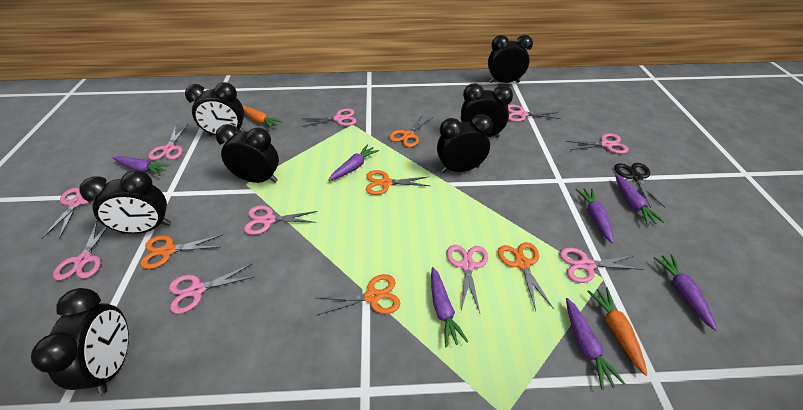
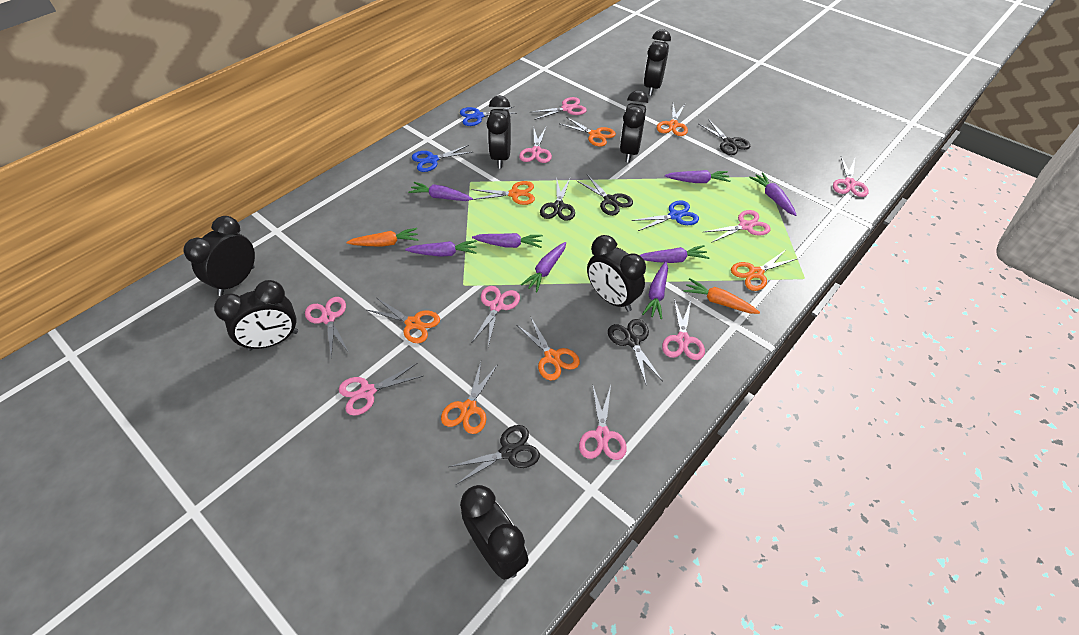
black scissors: 1 -> 5
blue scissors: 0 -> 3
orange scissors: 5 -> 7
pink scissors: 10 -> 9
purple carrot: 7 -> 8

